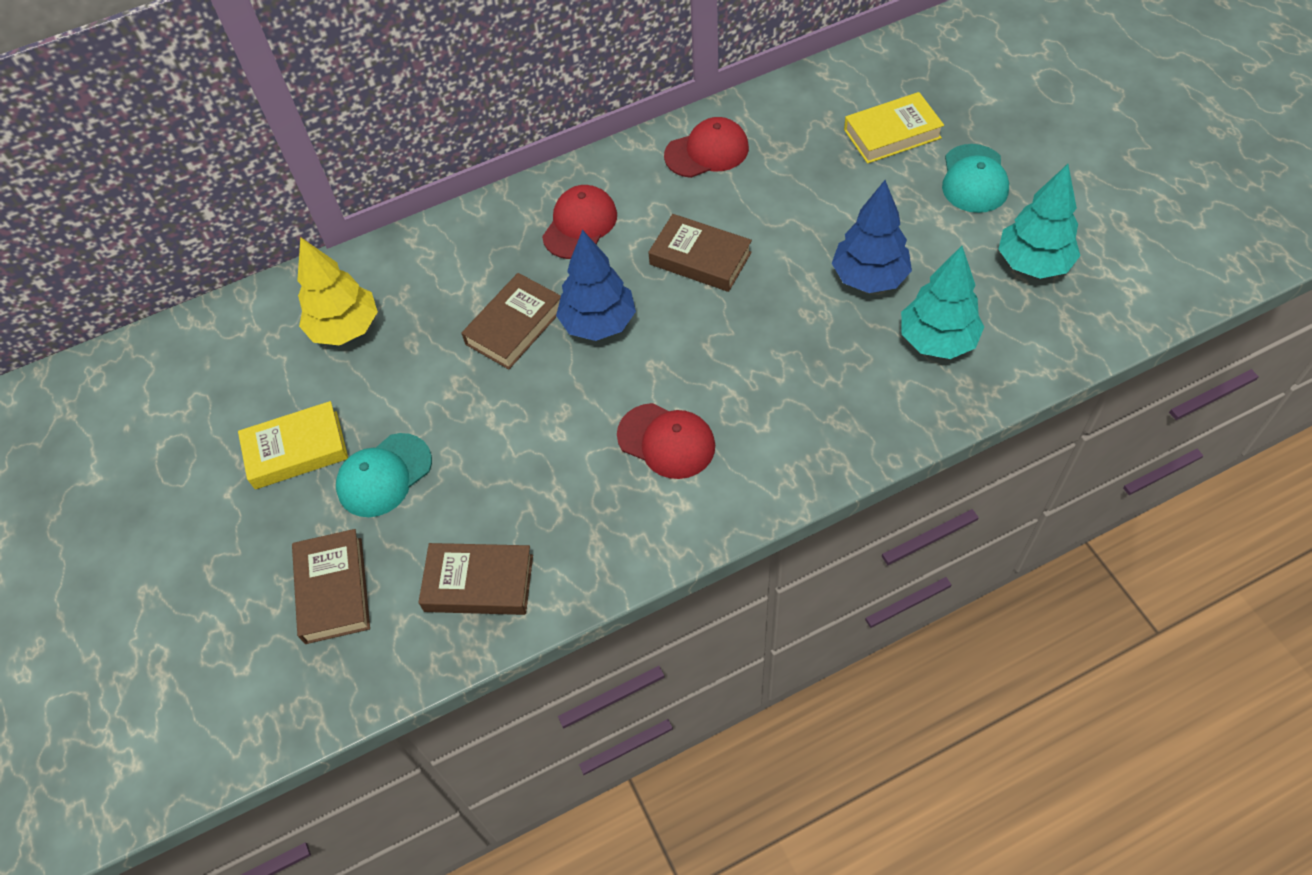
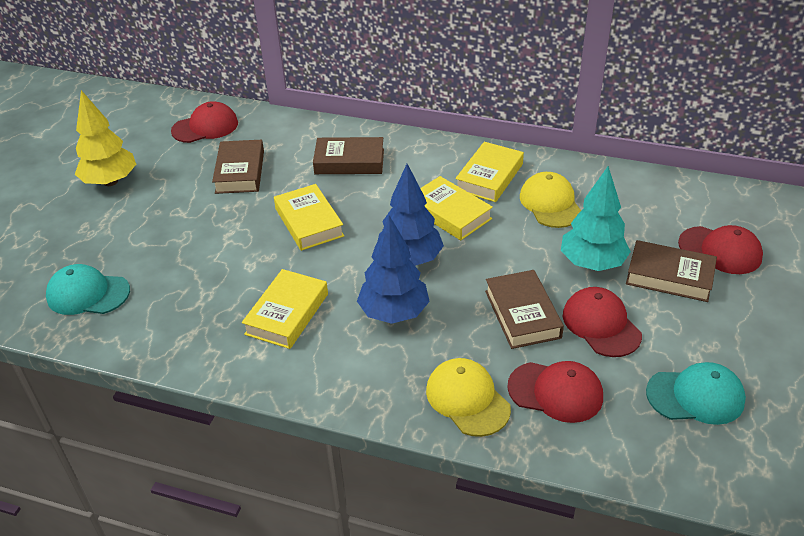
red cap: 3 -> 4
turquoise tree: 2 -> 1
yellow book: 2 -> 4
yellow cap: 0 -> 2

